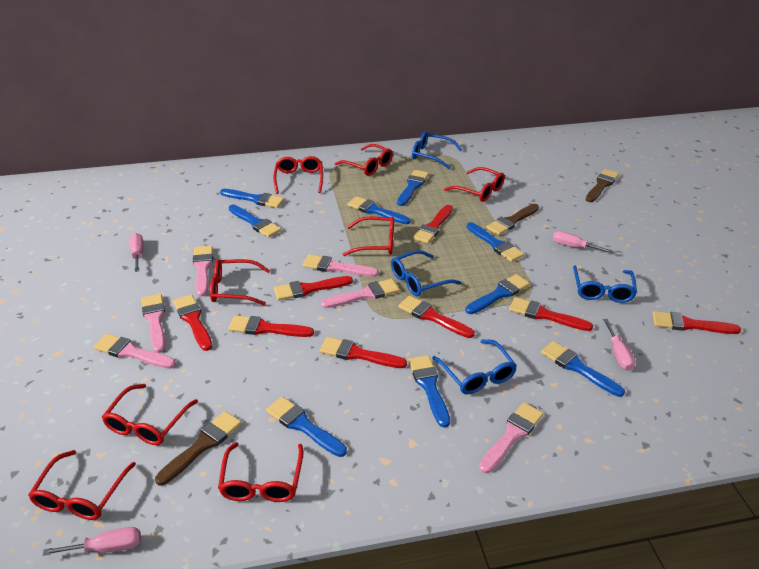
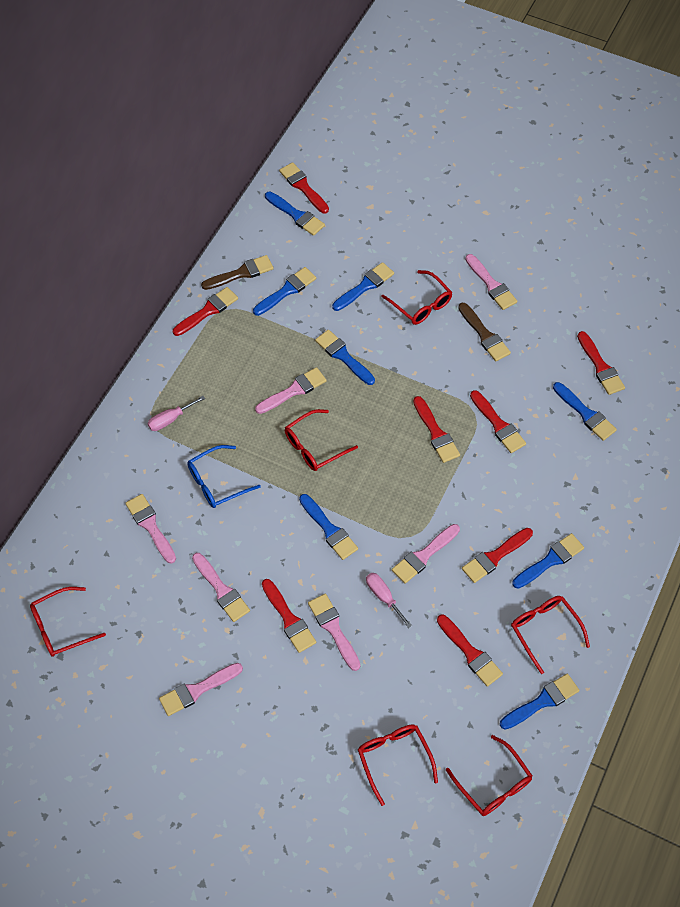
blue brush: 9 -> 8
blue glasses: 4 -> 1
brown brush: 3 -> 2
pink brush: 6 -> 7
pink screwdriver: 4 -> 2
red glasses: 8 -> 6

